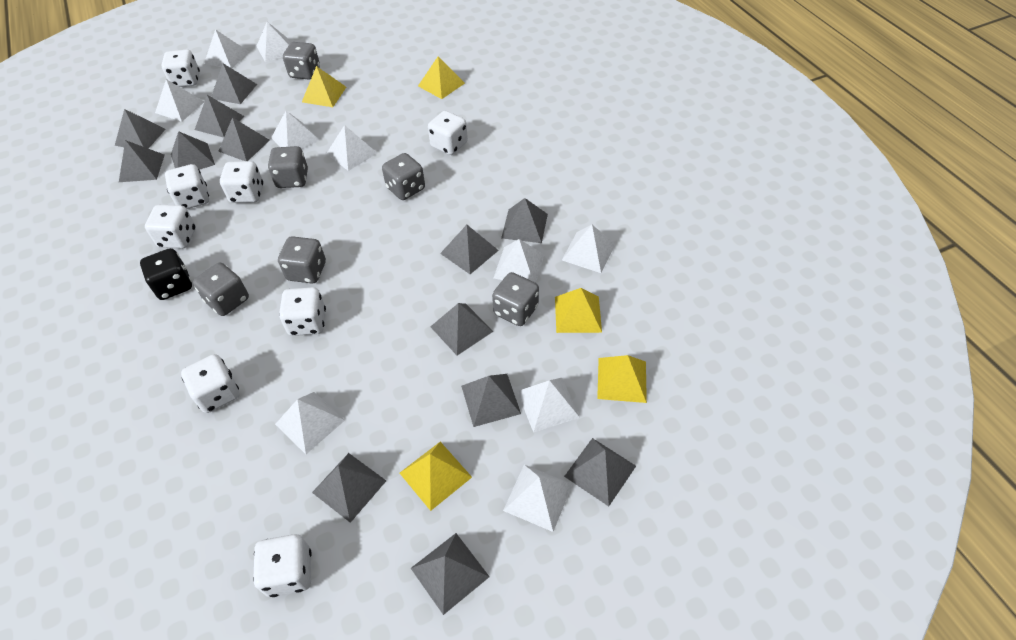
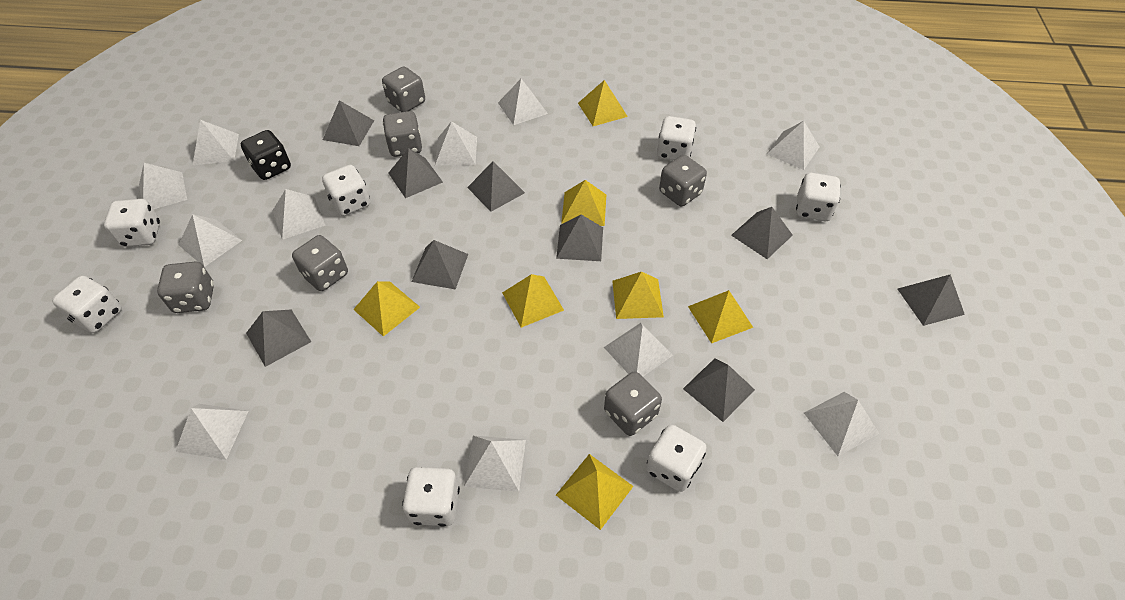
grey pyramid: 13 -> 9
white dice: 8 -> 7
white pyramid: 10 -> 11
yellow pyramid: 5 -> 7

